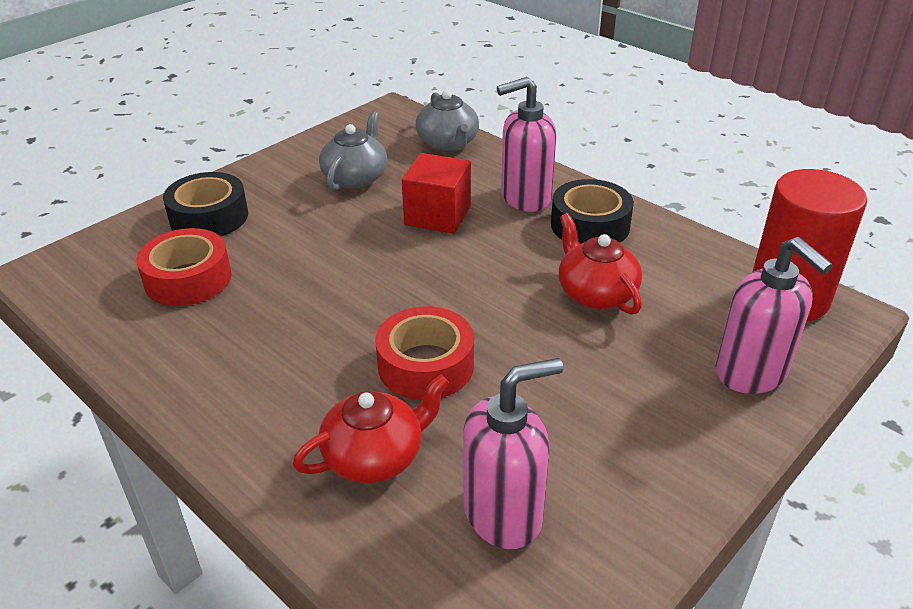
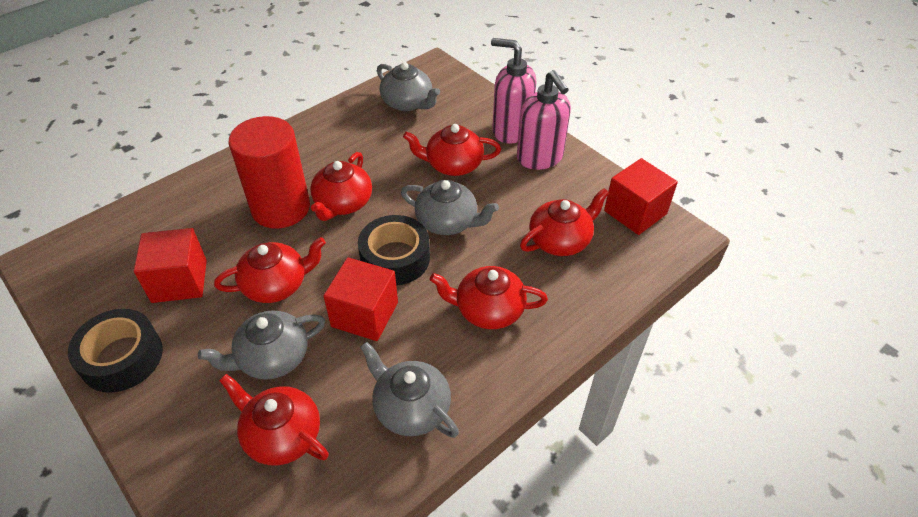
grey teapot: 2 -> 4
pink soap dispenser: 3 -> 2
red cube: 1 -> 3
red tape: 2 -> 0
red teapot: 2 -> 6

